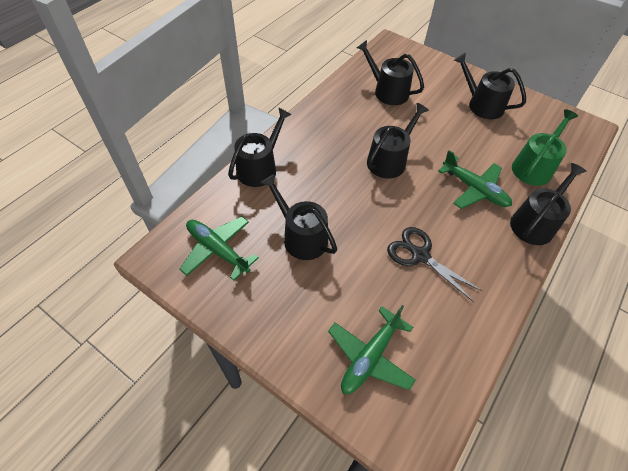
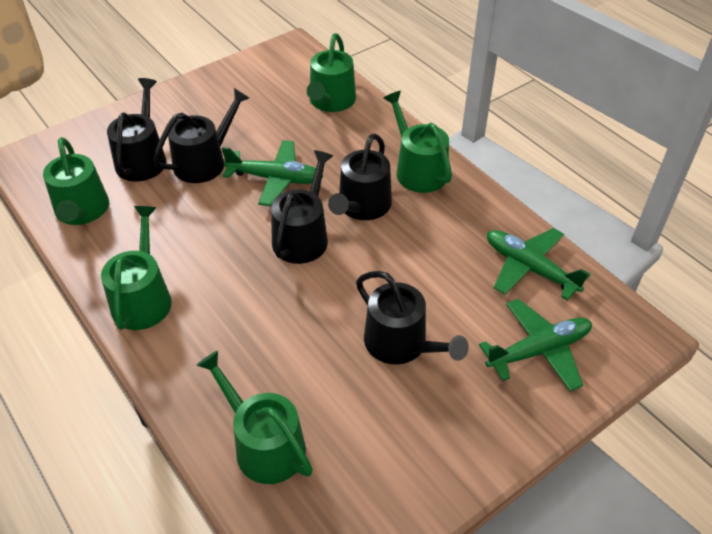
black scissors: 1 -> 0
black watering can: 6 -> 5
green watering can: 1 -> 5

